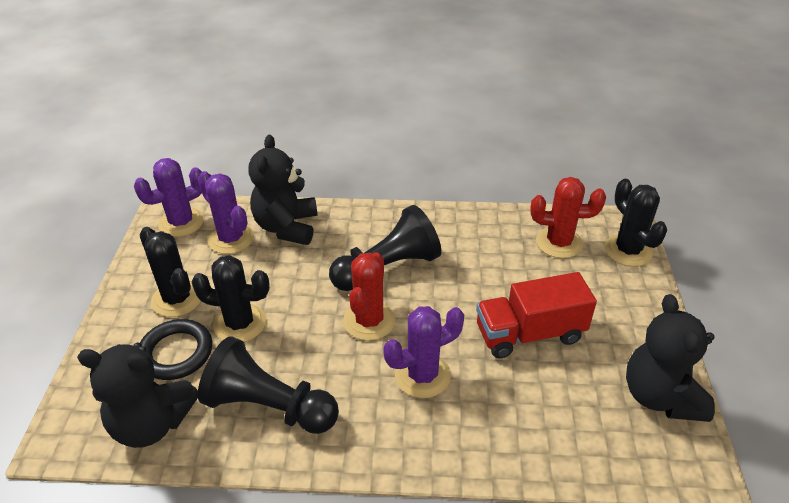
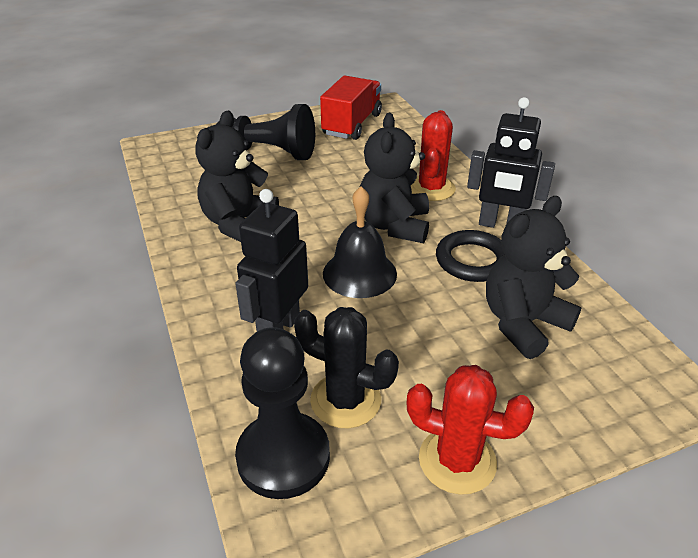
black bell: 0 -> 1
black cactus: 3 -> 1
black robot: 0 -> 2
purple cactus: 3 -> 0

